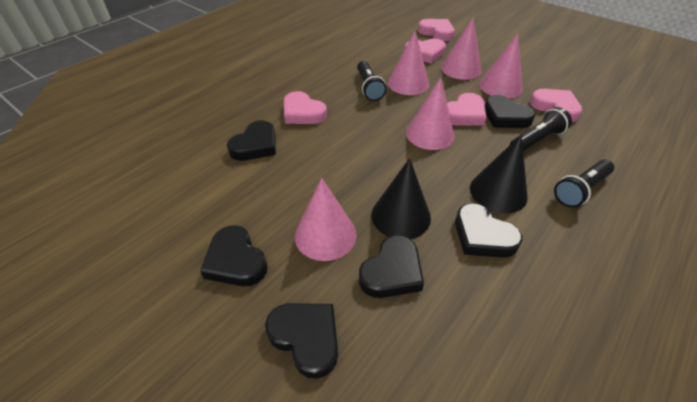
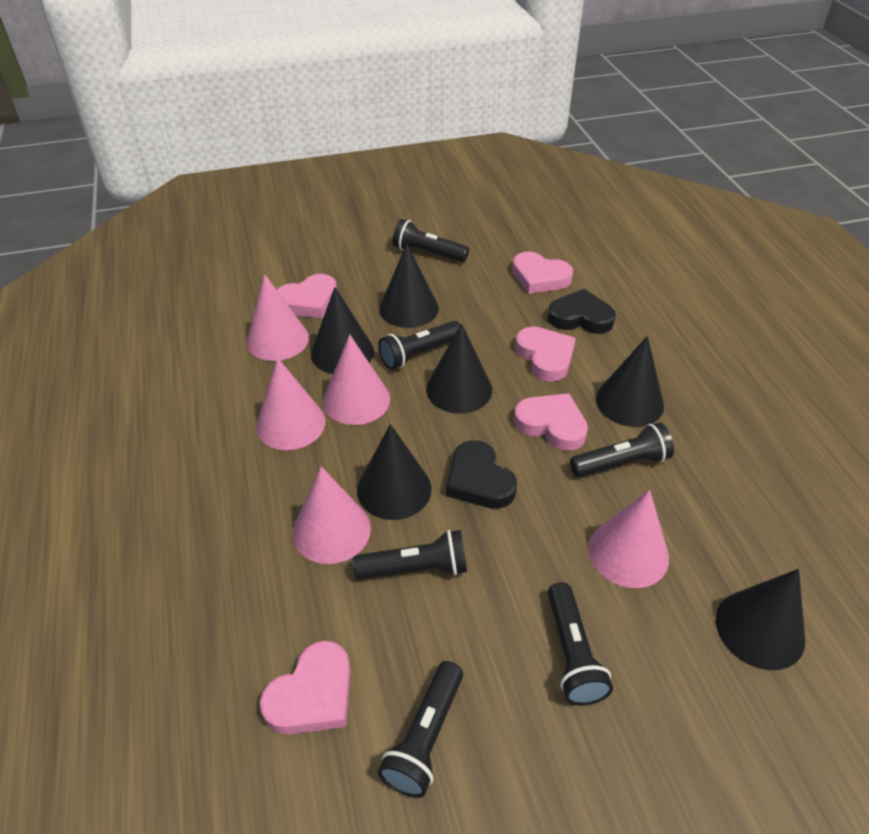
black cone: 2 -> 6
black flashlight: 3 -> 6
black heart: 6 -> 2

